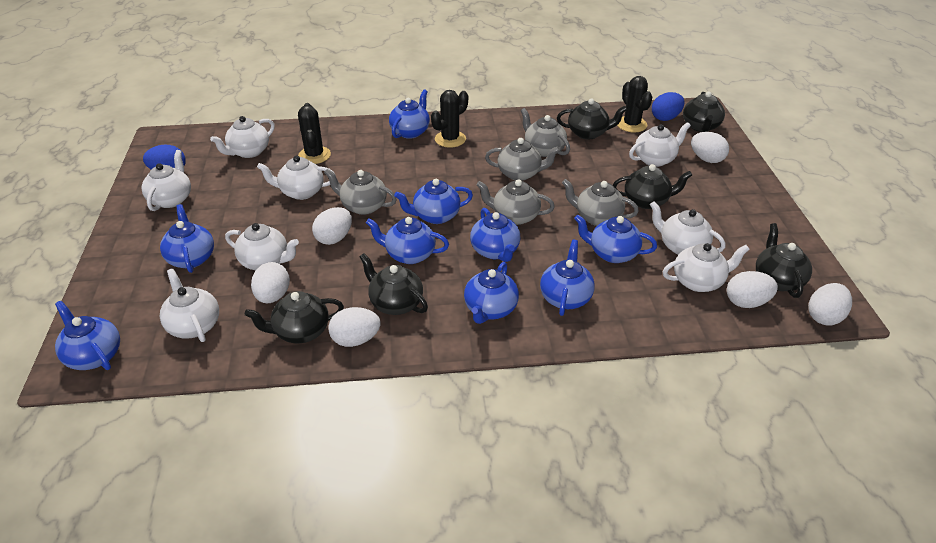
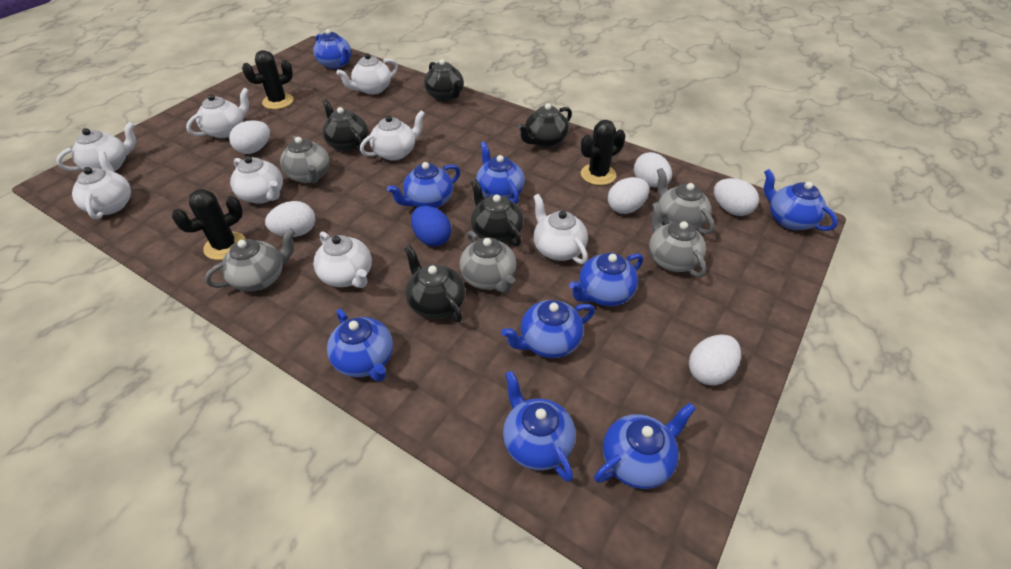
black teapot: 6 -> 5
blue egg: 2 -> 1

